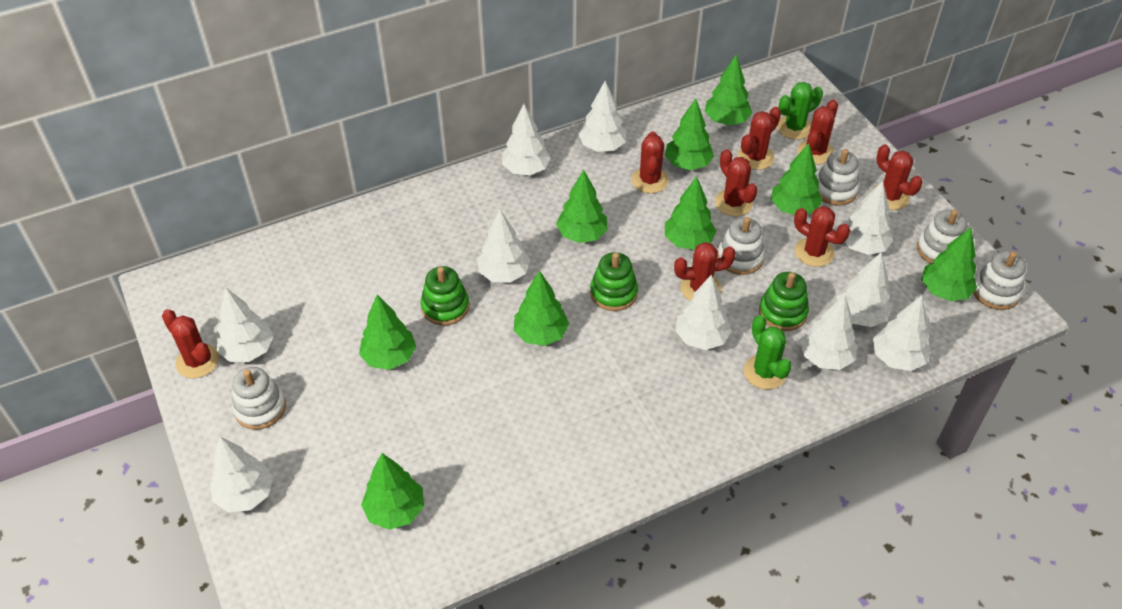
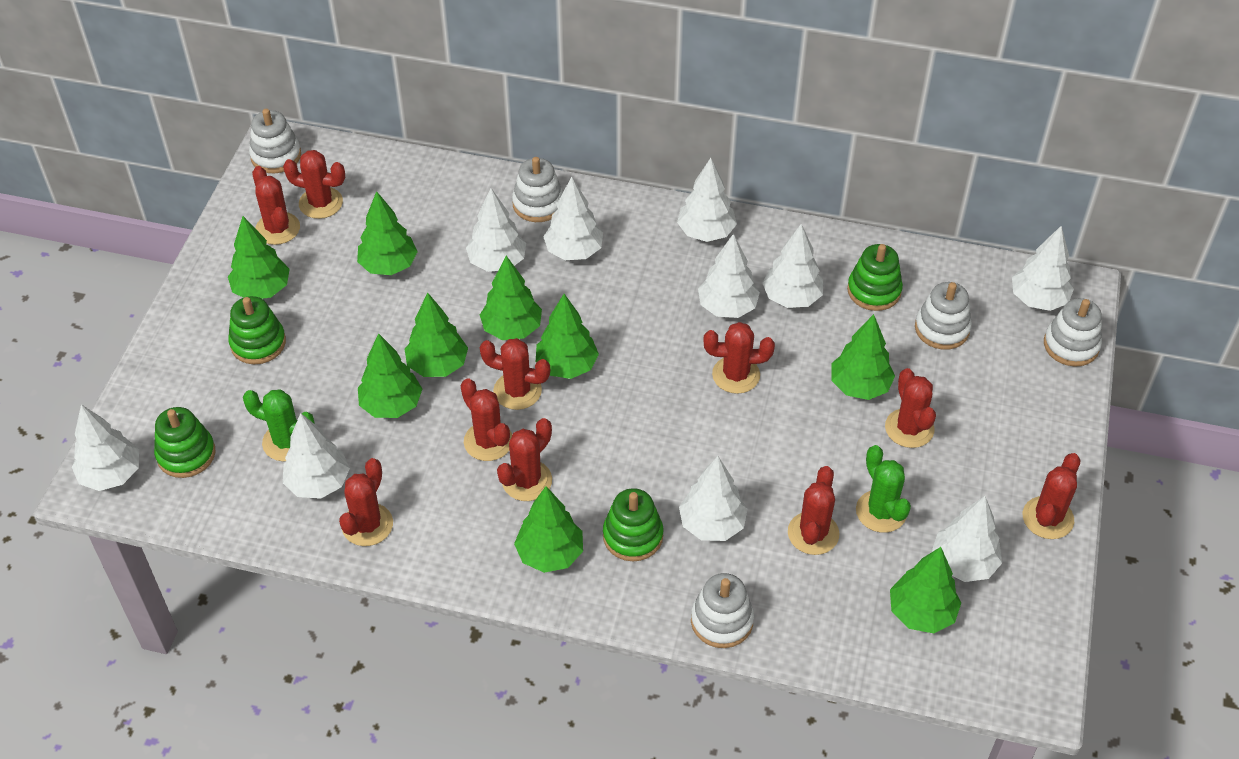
green stacking toy: 3 -> 4
red cactus: 8 -> 10

